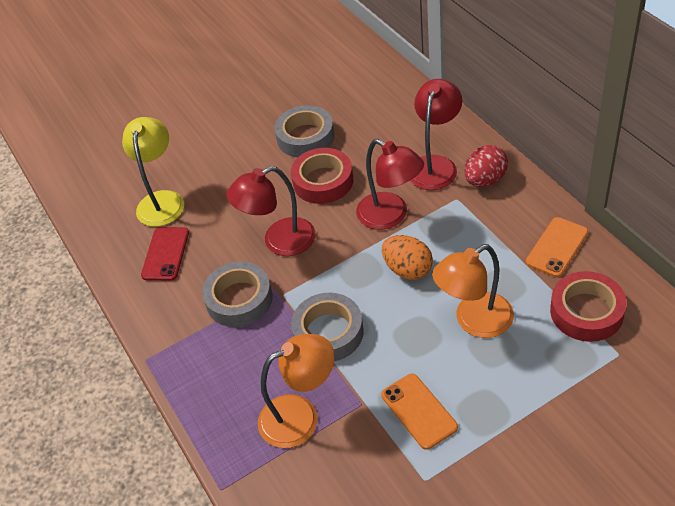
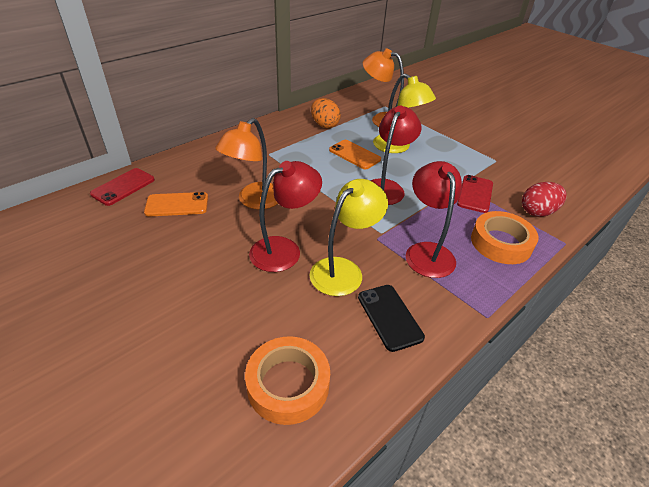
black phone: 0 -> 1
grey tape: 3 -> 0
orange tape: 0 -> 2
red phone: 1 -> 2
red tape: 2 -> 0
yellow lamp: 1 -> 2

